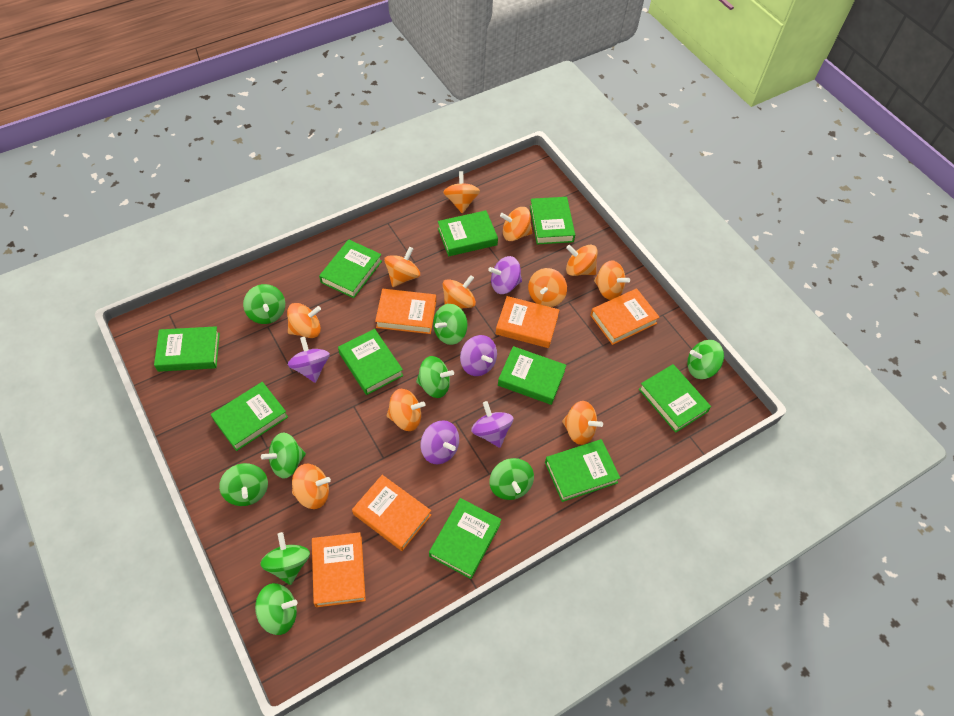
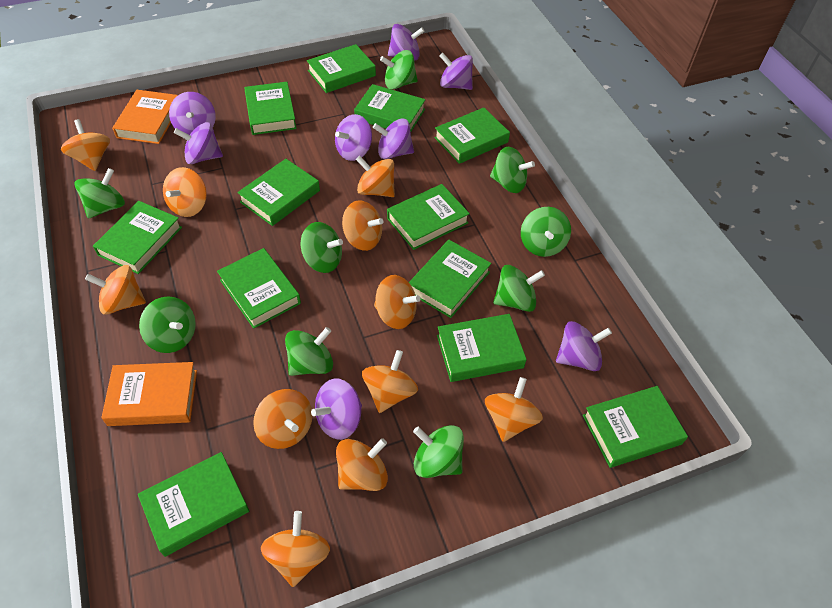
green book: 10 -> 12
orange book: 5 -> 2
purple spinning top: 5 -> 8

